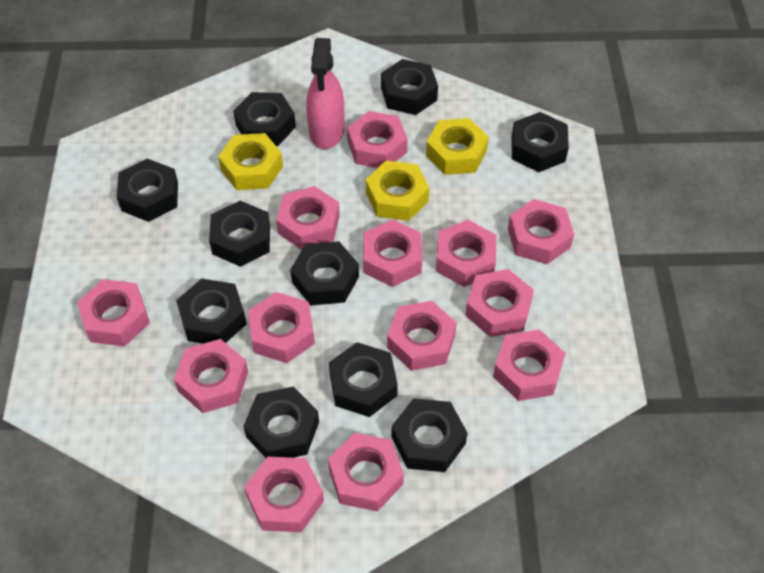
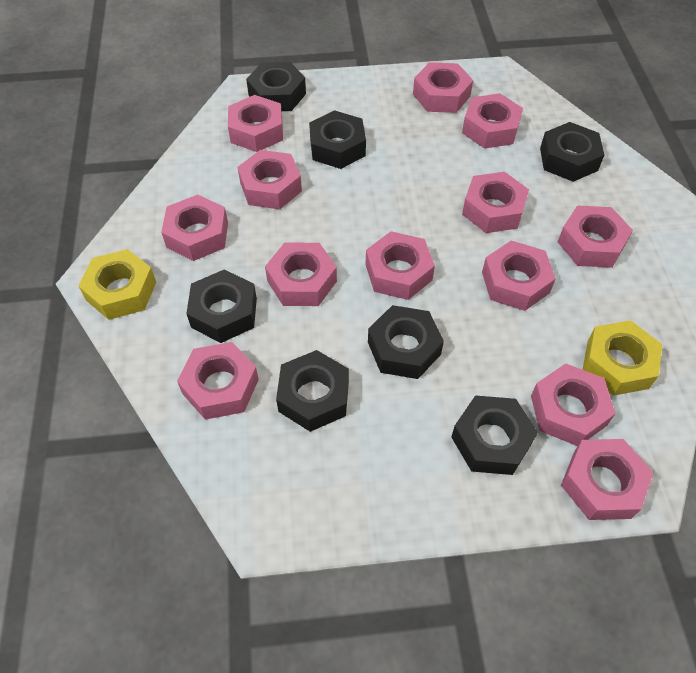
black nut: 10 -> 7
pink spray bottle: 1 -> 0
yellow nut: 3 -> 2

